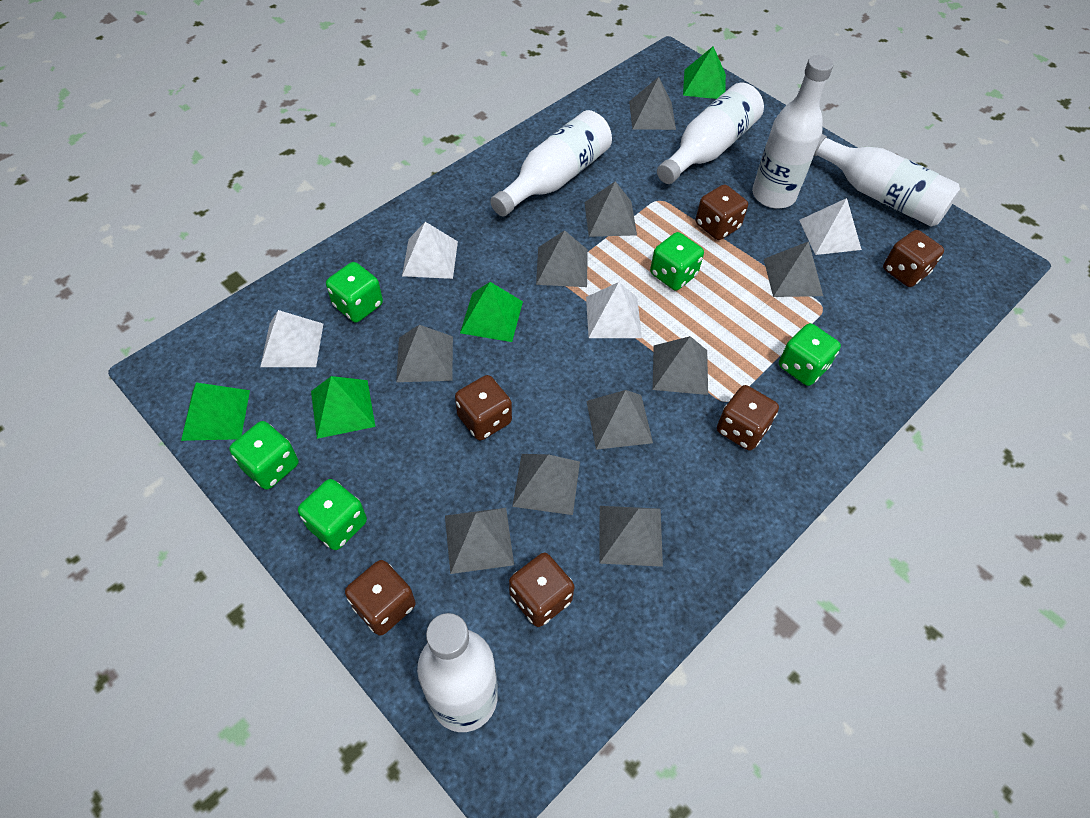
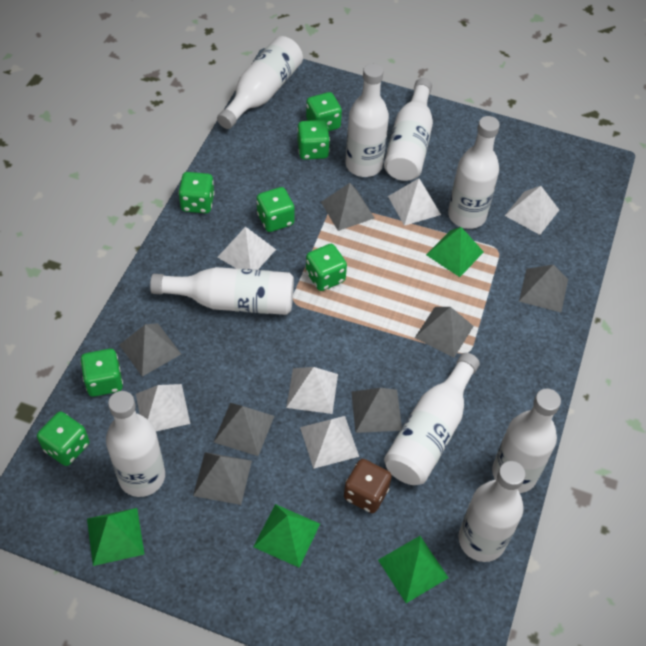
brown dice: 6 -> 1
green dice: 5 -> 7
grey pyramid: 10 -> 7
white bottle: 5 -> 9
white pyramid: 4 -> 6

